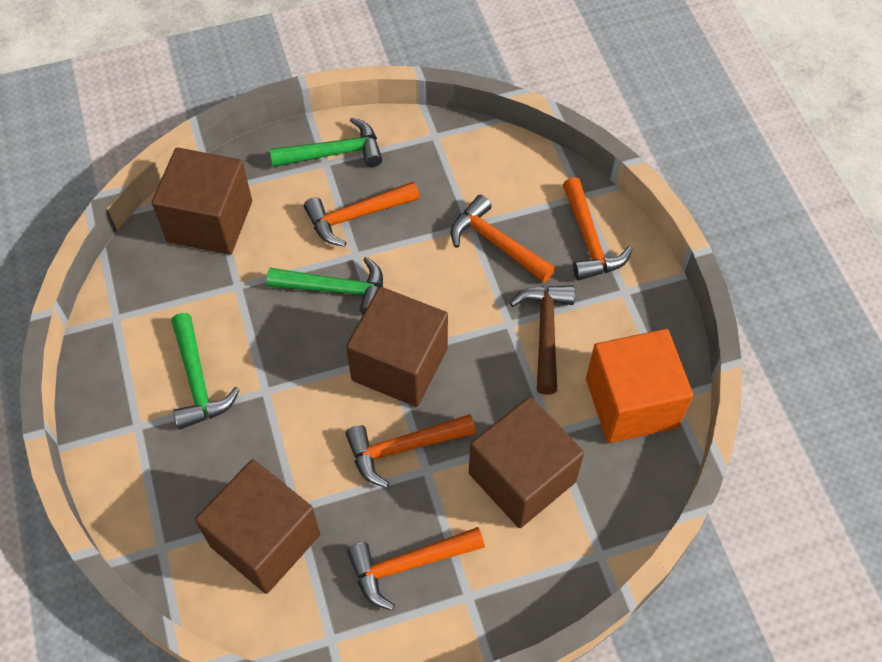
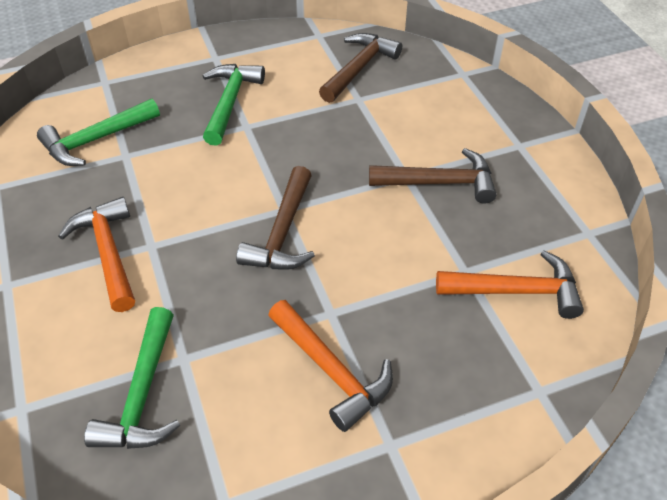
brown cube: 4 -> 0
brown hammer: 1 -> 3
orange cube: 1 -> 0
orange hammer: 5 -> 3

